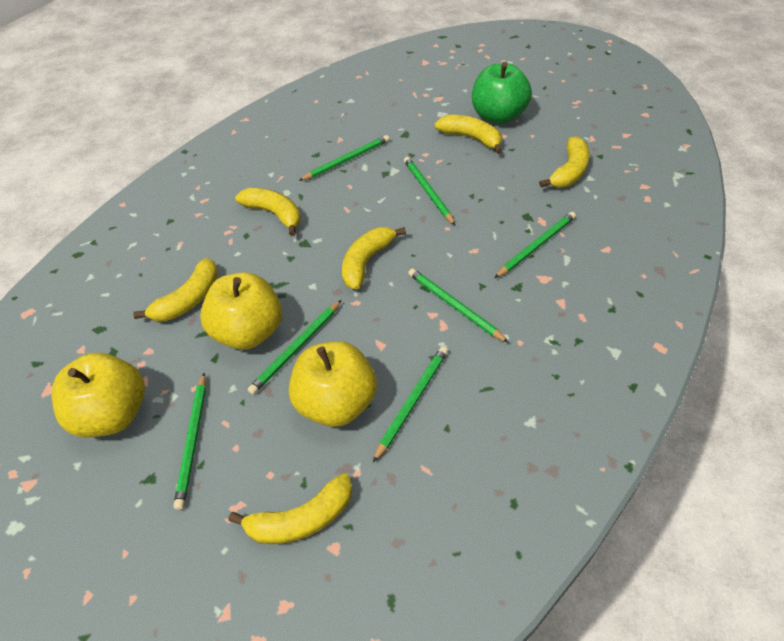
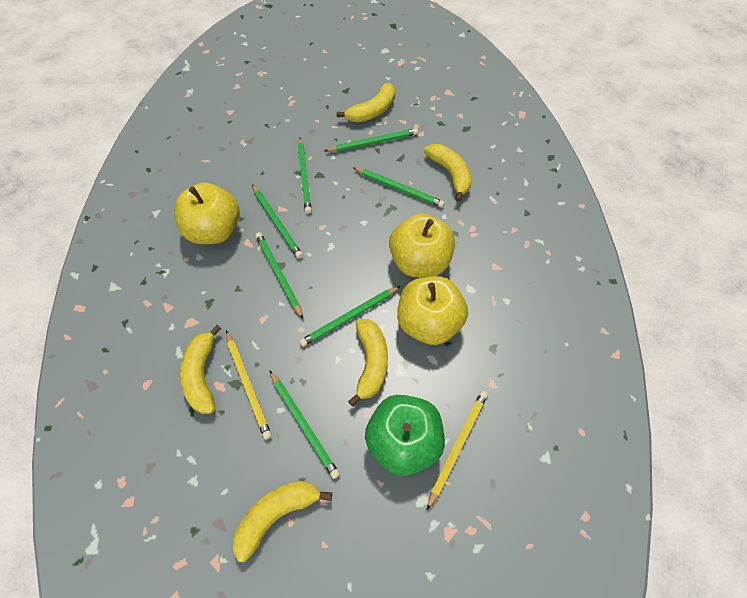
yellow banana: 6 -> 5
yellow pencil: 0 -> 2

